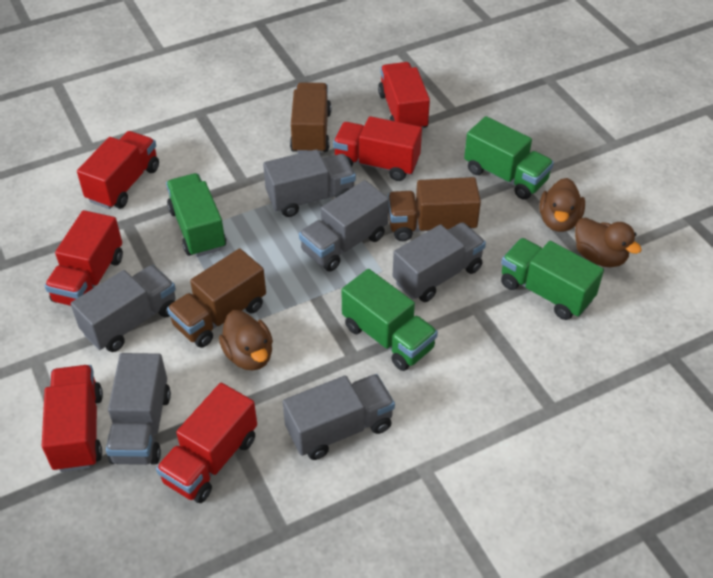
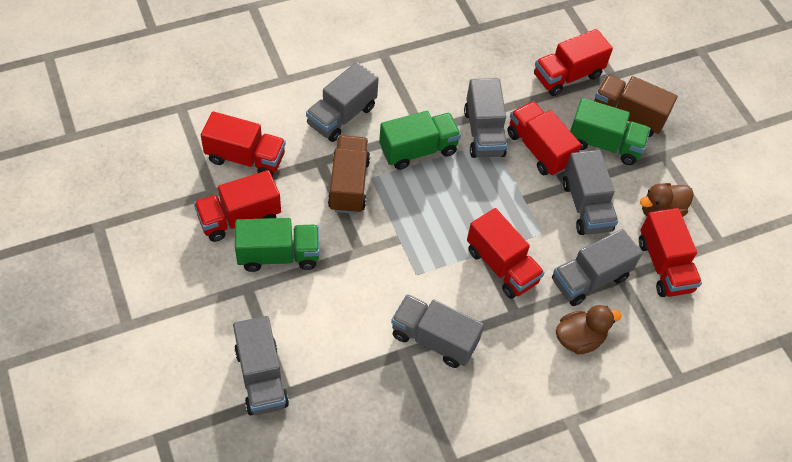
brown duck: 3 -> 2
brown truck: 3 -> 2
green truck: 4 -> 3

